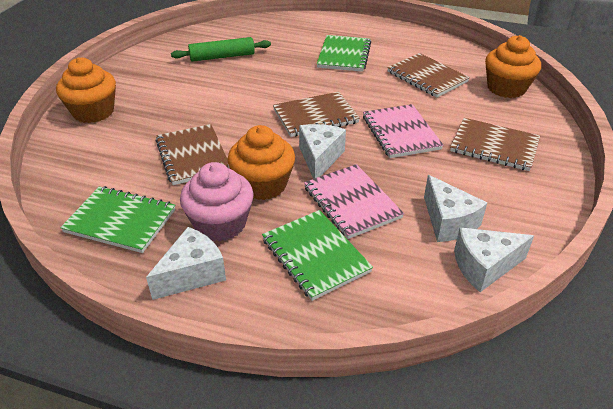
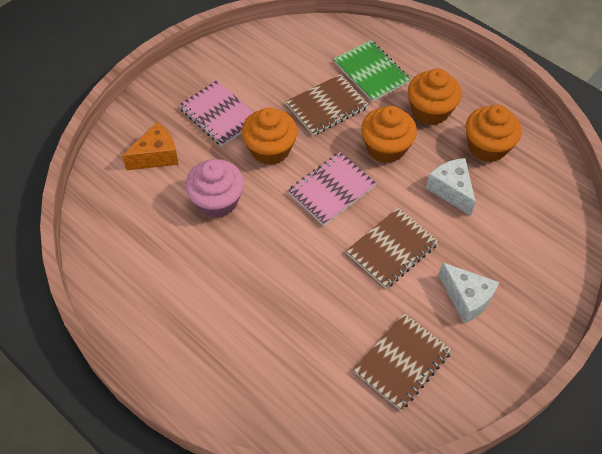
brown notebook: 4 -> 3
green notebook: 3 -> 1
green rolling pin: 1 -> 0
orange cheese: 0 -> 1
orange cupcake: 3 -> 4
white cheese: 4 -> 2

